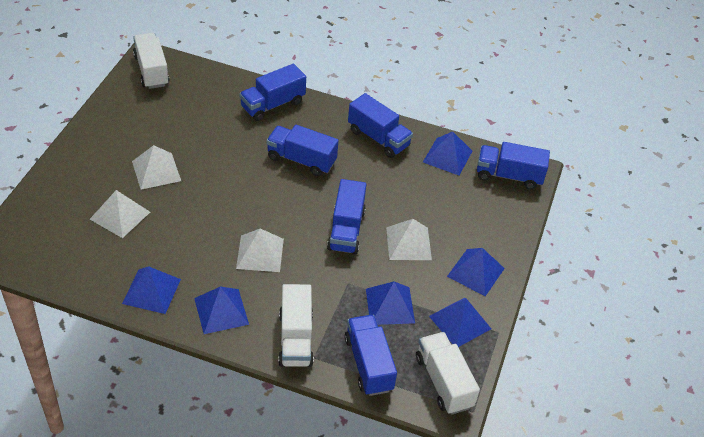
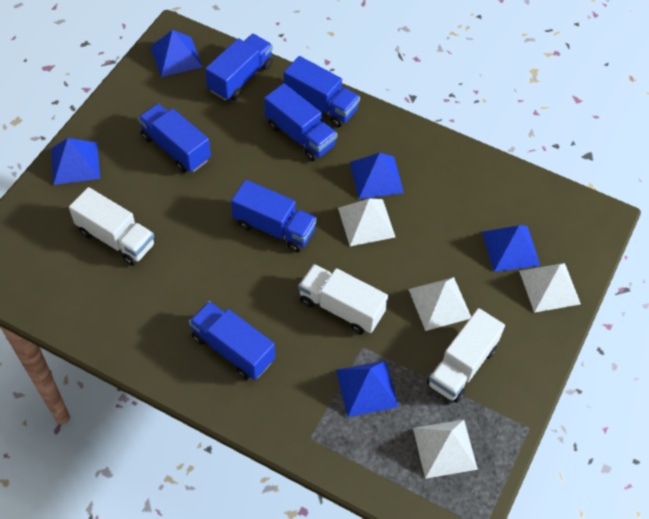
blue pyramid: 6 -> 5

